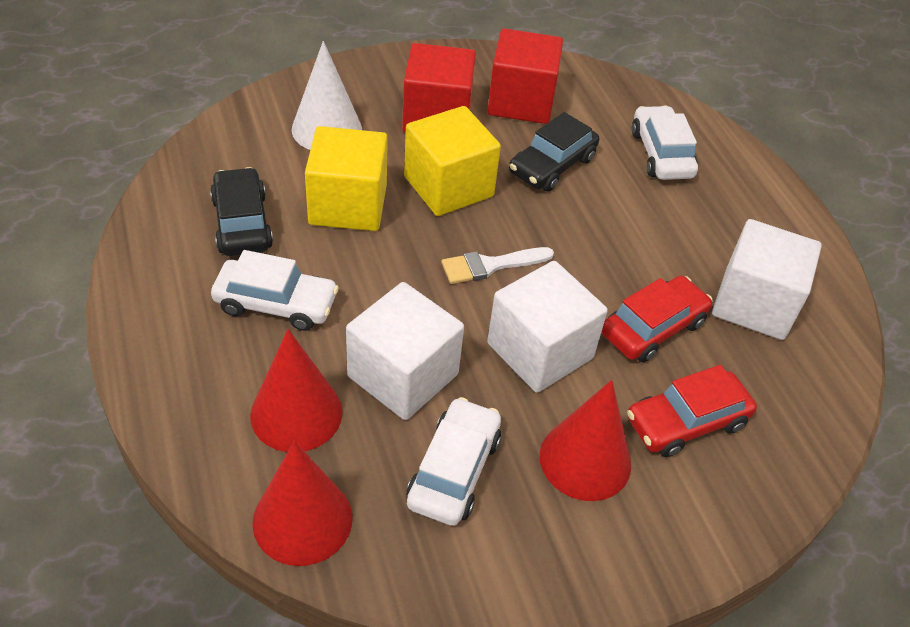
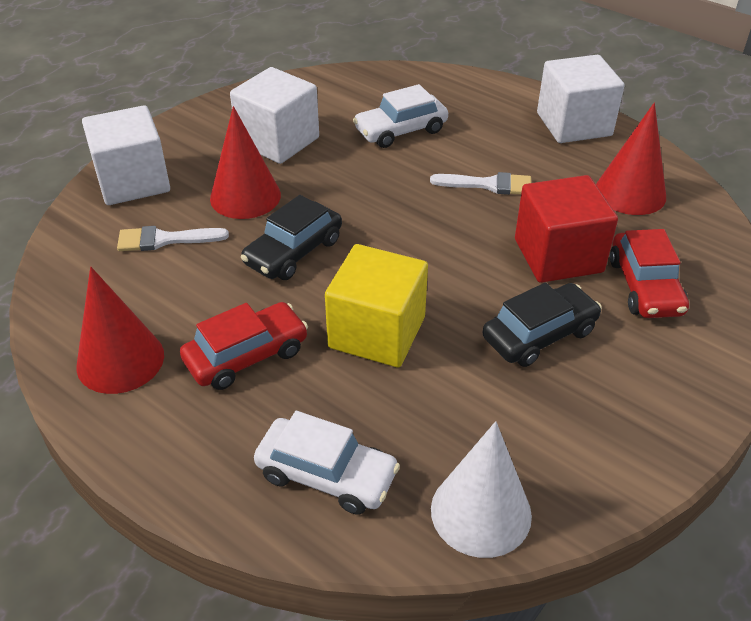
red cube: 2 -> 1
white brush: 1 -> 2
white car: 3 -> 2
yellow cube: 2 -> 1

